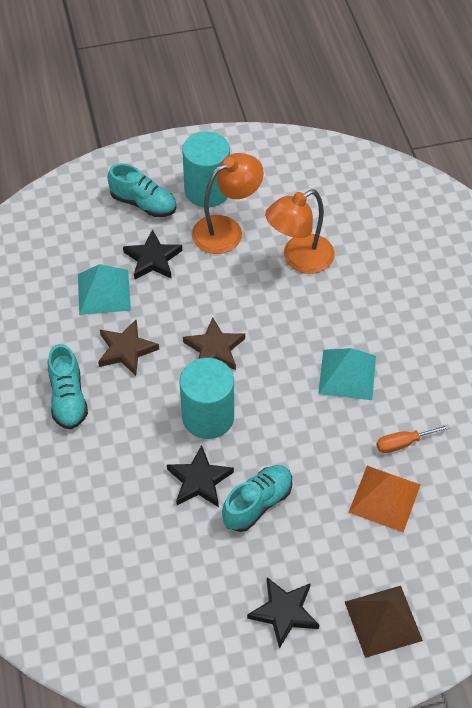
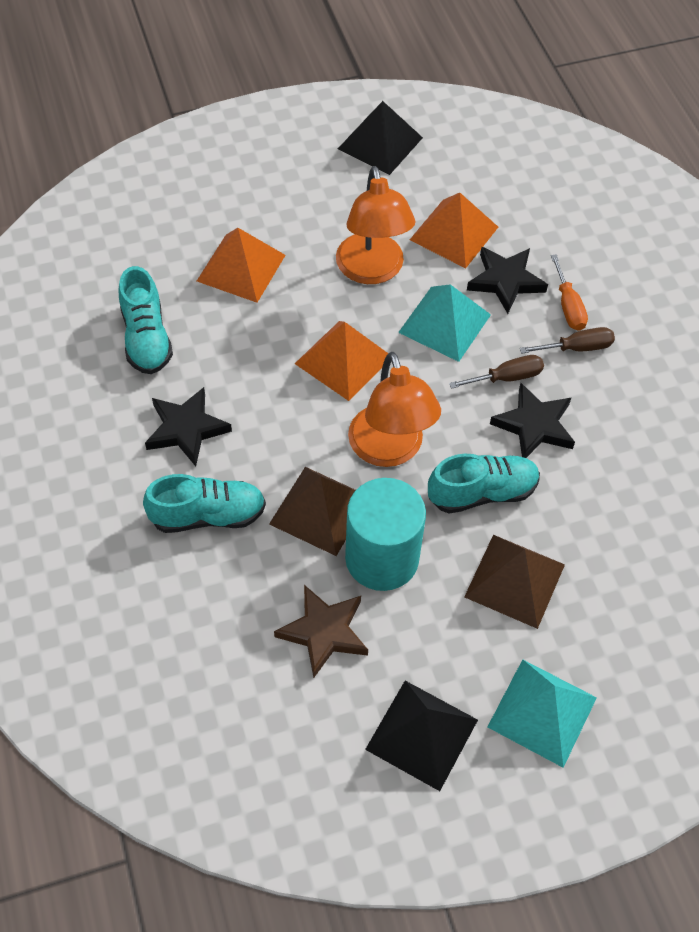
black pyramid: 0 -> 2
brown pyramid: 1 -> 2
brown screwdriver: 0 -> 2
brown star: 2 -> 1
orange pyramid: 1 -> 3
turquoise cylinder: 2 -> 1

